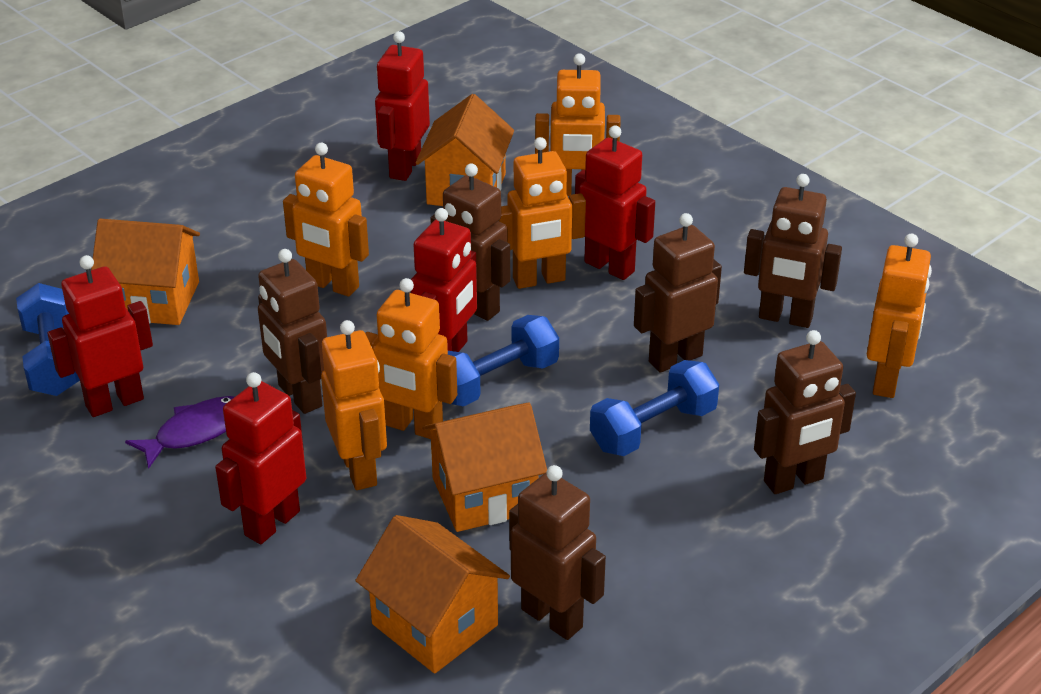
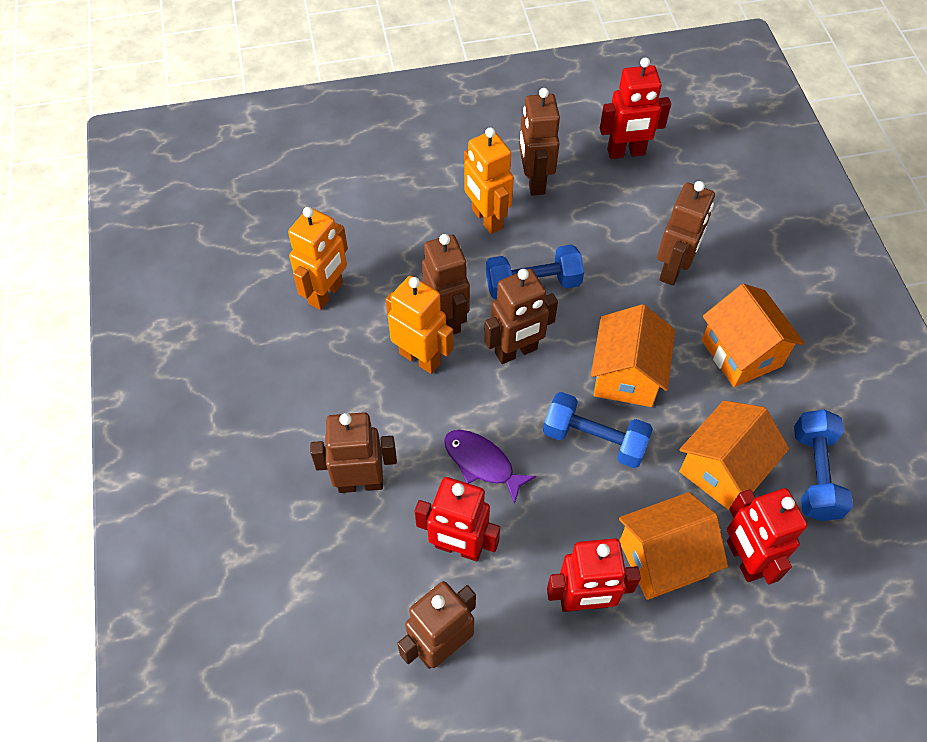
orange robot: 6 -> 3
red robot: 5 -> 4

